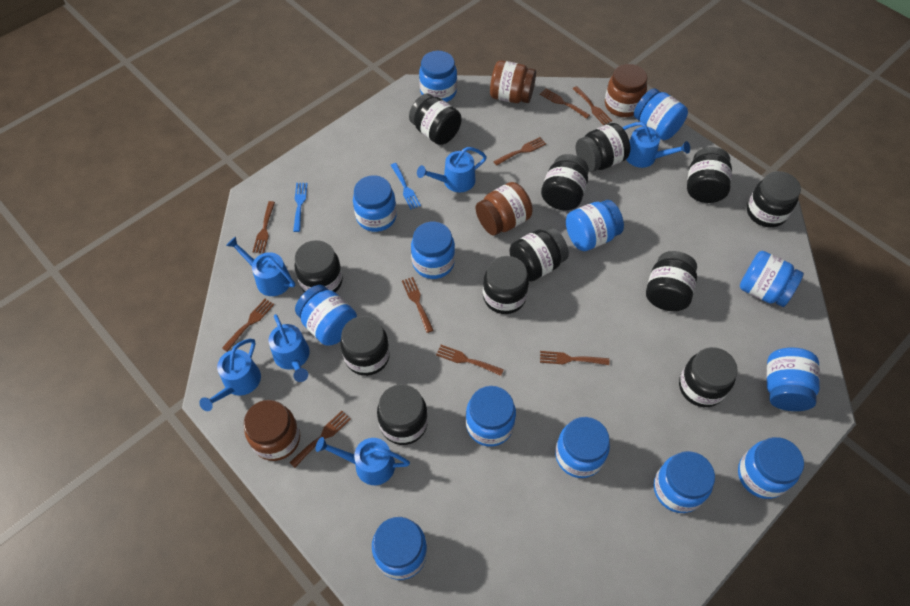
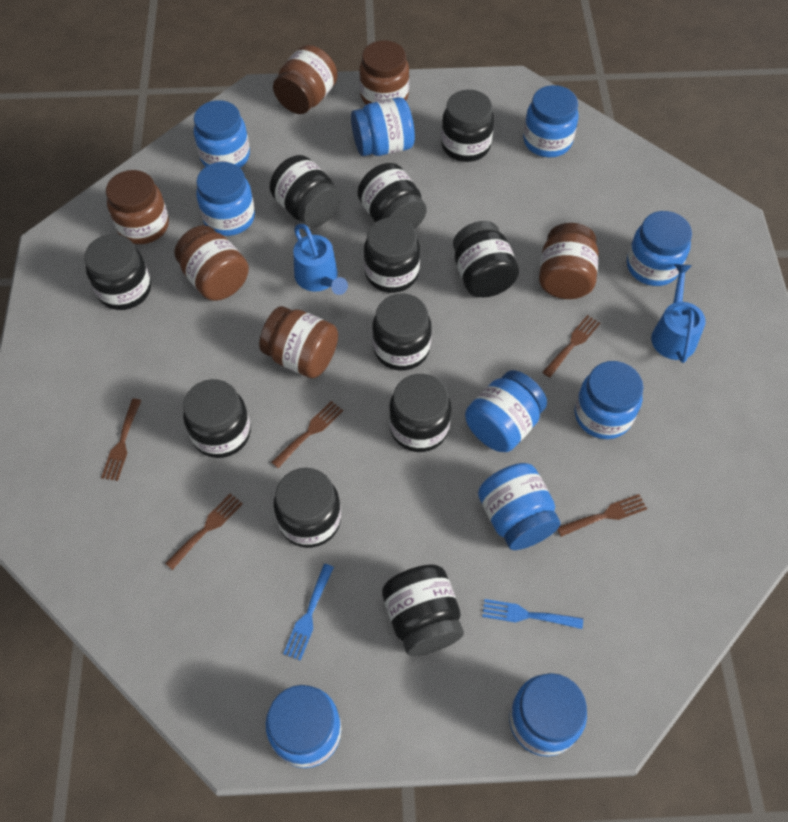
black jar: 12 -> 11
blue jar: 13 -> 10
blue watering can: 6 -> 2
brown fork: 9 -> 5
brown jar: 4 -> 6

